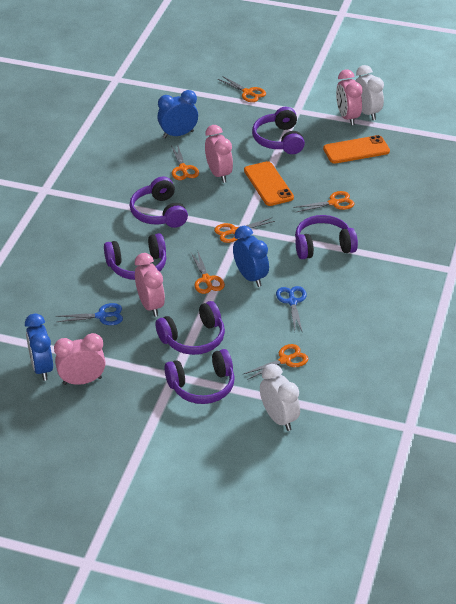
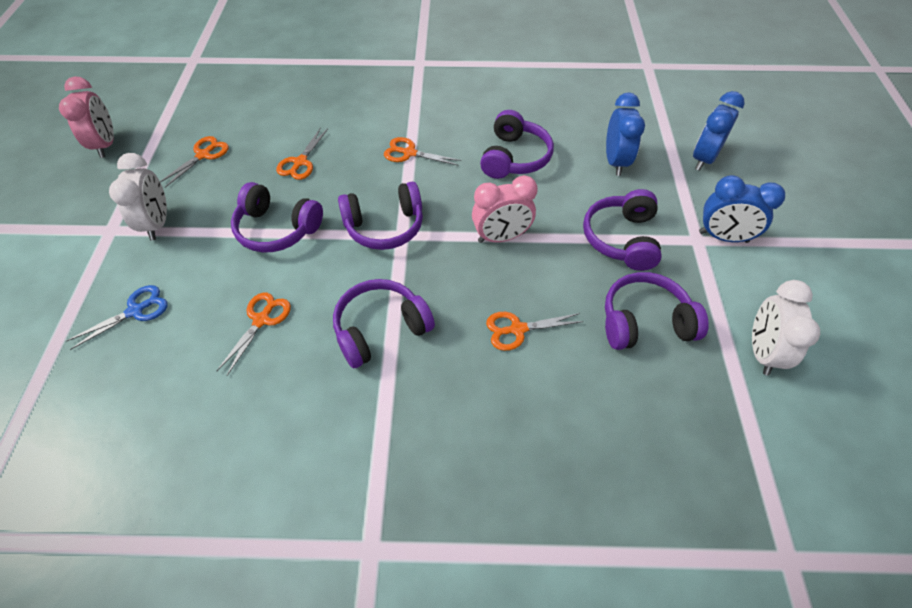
blue scissors: 2 -> 1
orange phone: 2 -> 0
orange scissors: 6 -> 5
pink clock: 4 -> 2

